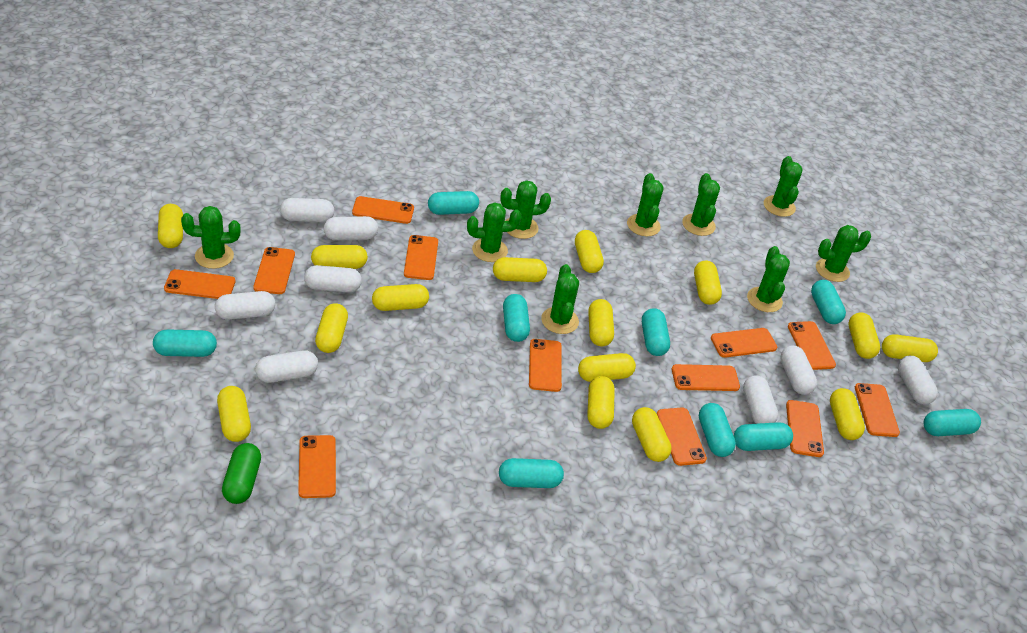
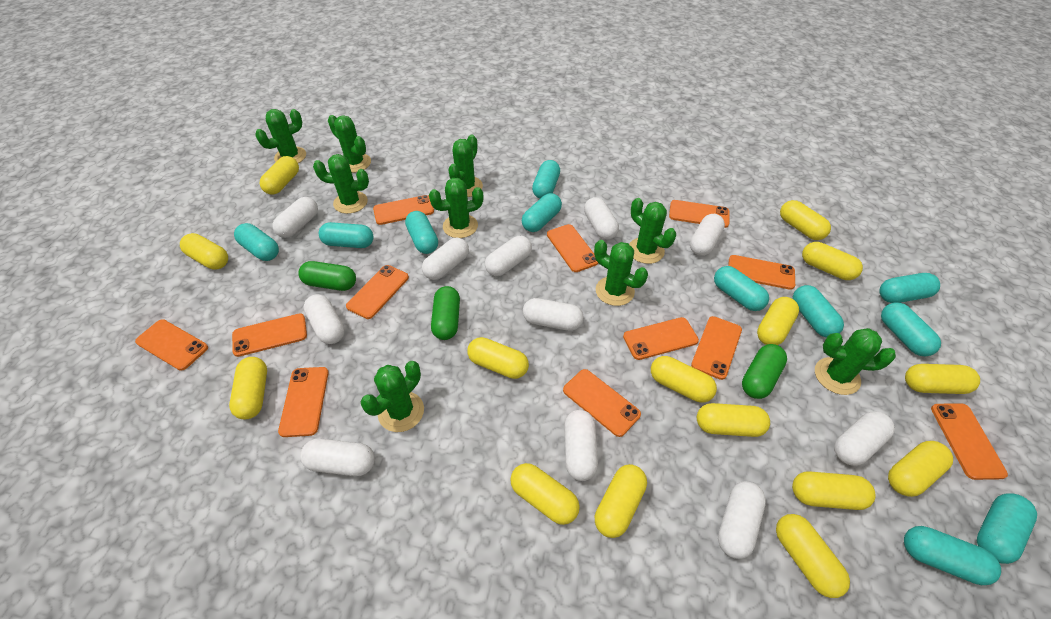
green capsule: 1 -> 3
turquoise capsule: 9 -> 11
white capsule: 8 -> 11

